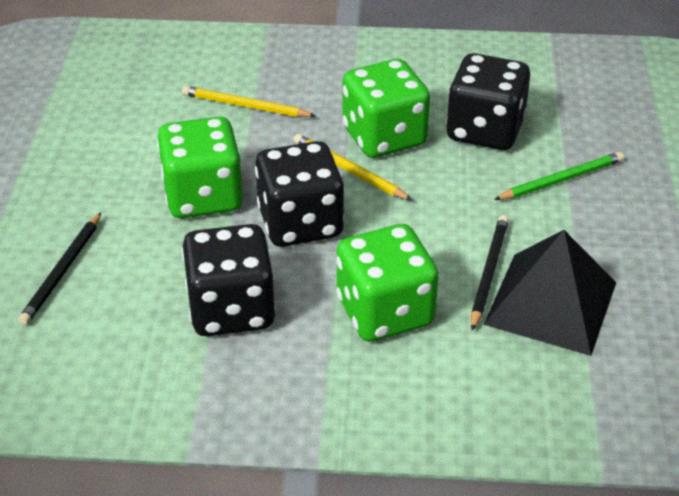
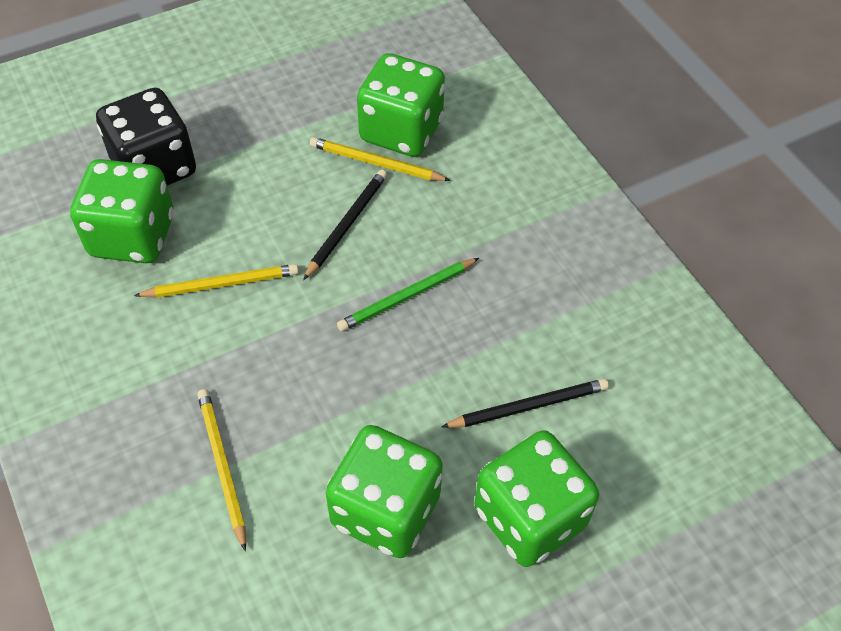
black dice: 3 -> 1
black pyramid: 1 -> 0
green dice: 3 -> 4
yellow pencil: 2 -> 3

